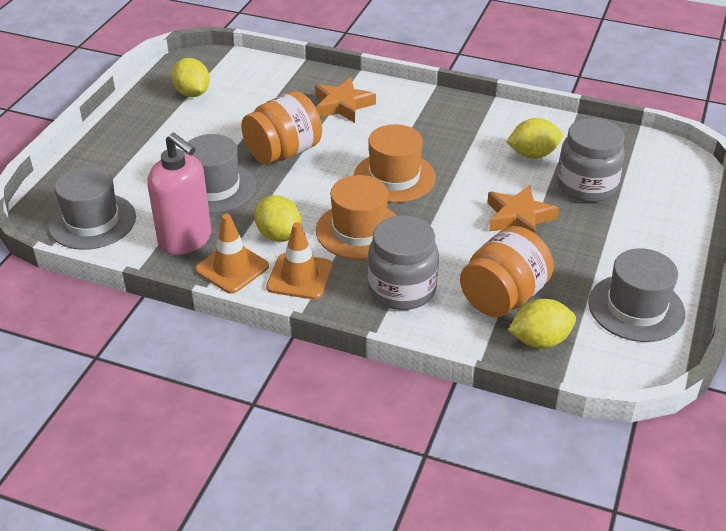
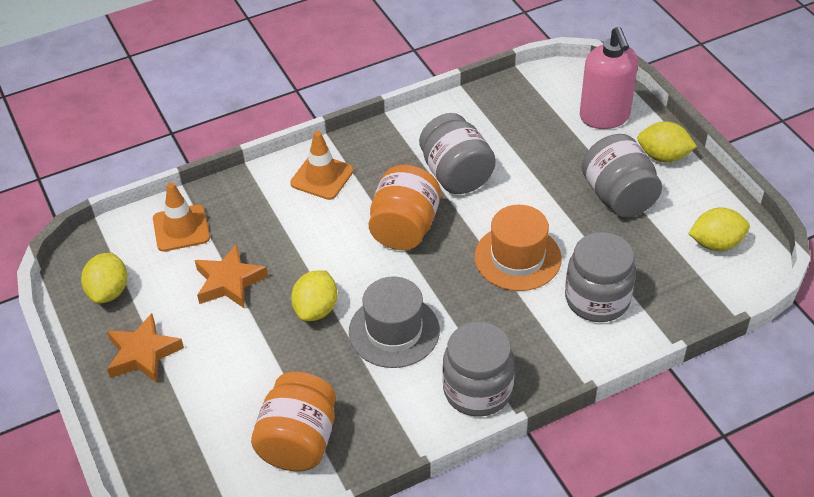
grey hat: 3 -> 1
grey jar: 2 -> 4
orange hat: 2 -> 1

